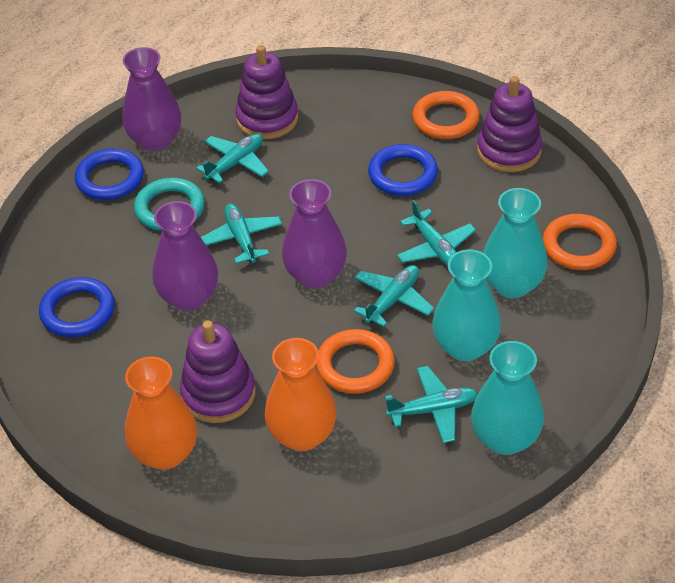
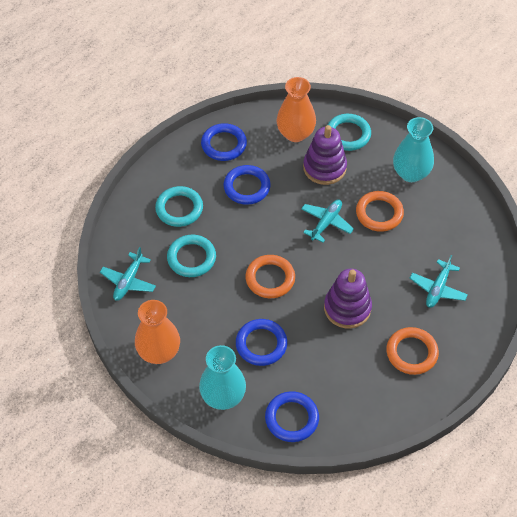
blue ring: 3 -> 4
purple stacking toy: 3 -> 2
purple vase: 3 -> 0
turquoise plane: 5 -> 3
turquoise ring: 1 -> 3
turquoise vase: 3 -> 2

